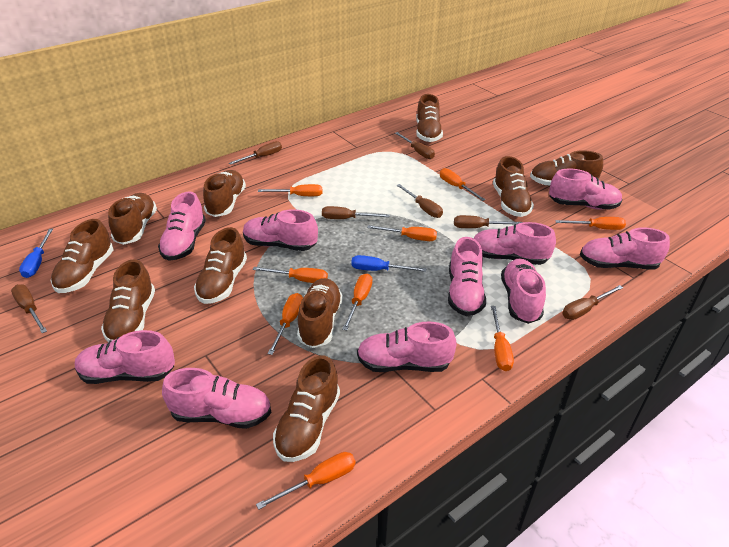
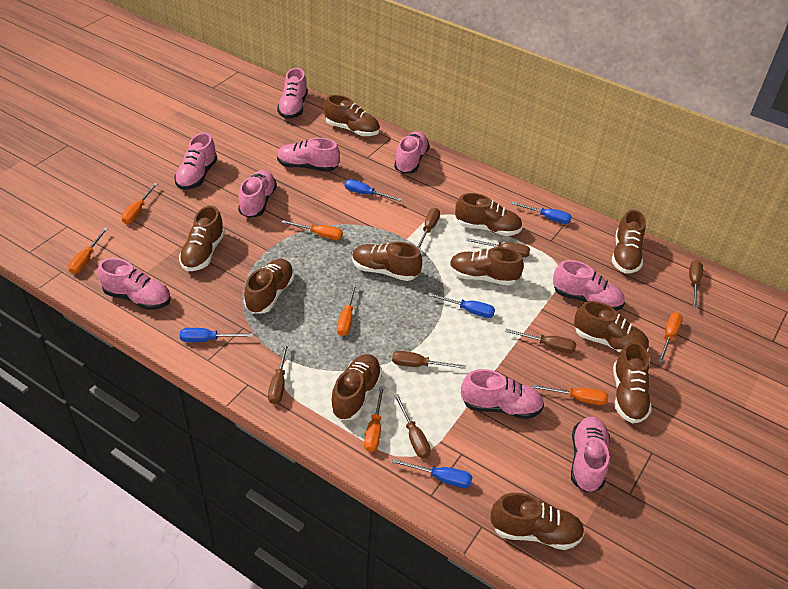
blue screwdriver: 2 -> 5
brown shoe: 10 -> 11
orange screwdriver: 9 -> 7
pink shoe: 10 -> 9

